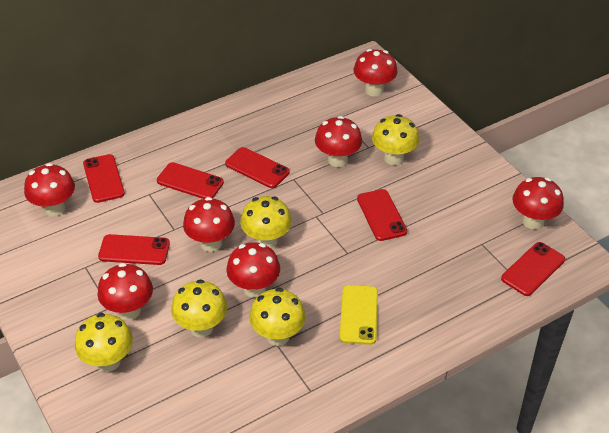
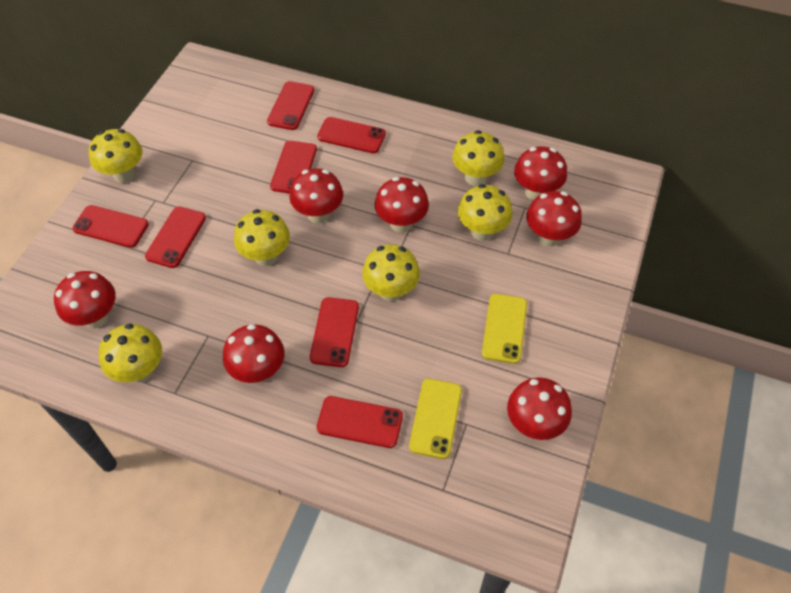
red phone: 6 -> 7
yellow mushroom: 5 -> 6
yellow phone: 1 -> 2

